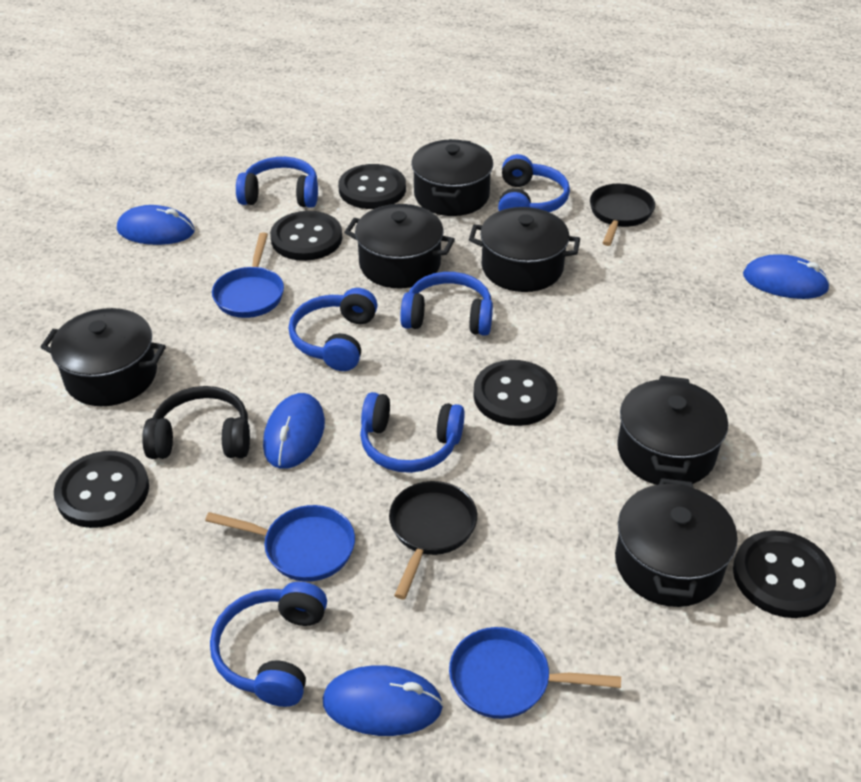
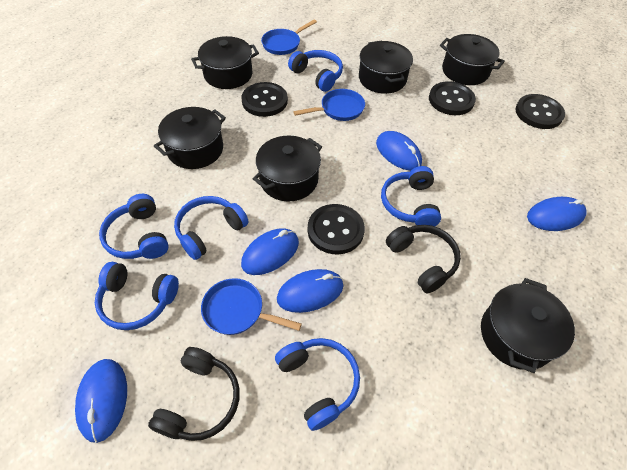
black button: 5 -> 4
black headphones: 1 -> 2
black pan: 2 -> 0
blue mouse: 4 -> 5

